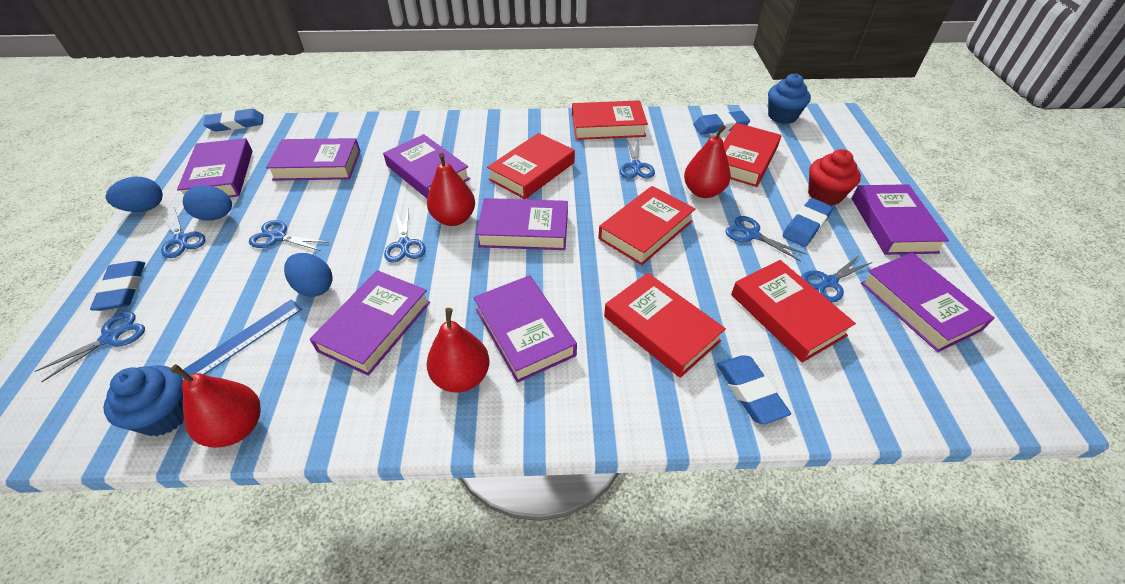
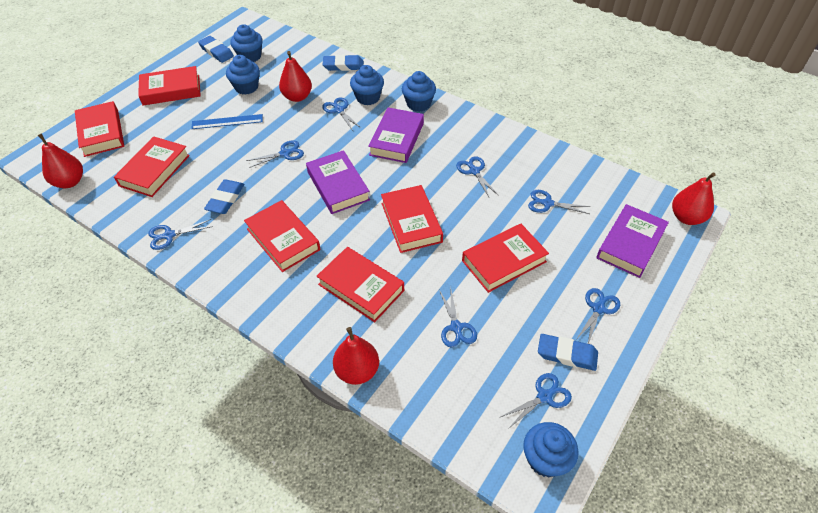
blue cupcake: 2 -> 5
blue egg: 3 -> 0
blue eraser: 5 -> 4
blue scissors: 7 -> 8
purple book: 8 -> 3
red book: 6 -> 7
red cupcake: 1 -> 0

